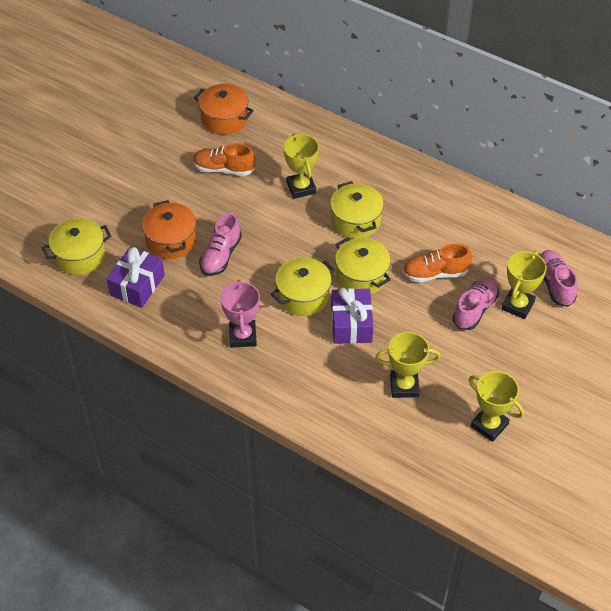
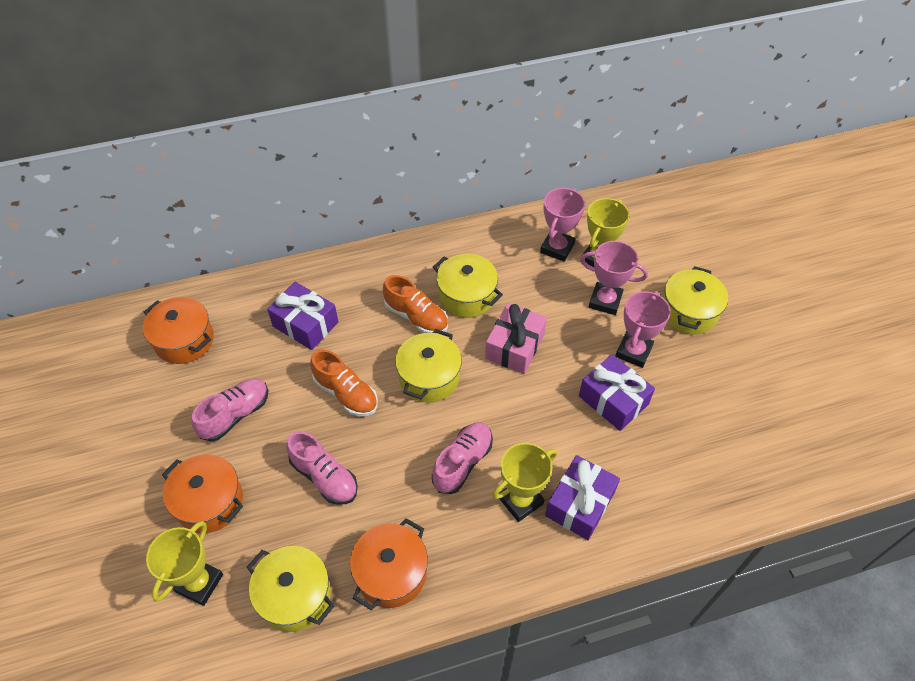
orange pot: 2 -> 3
pink gift: 0 -> 1
pink trophy: 1 -> 3
purple gift: 2 -> 3
yellow trophy: 4 -> 3

